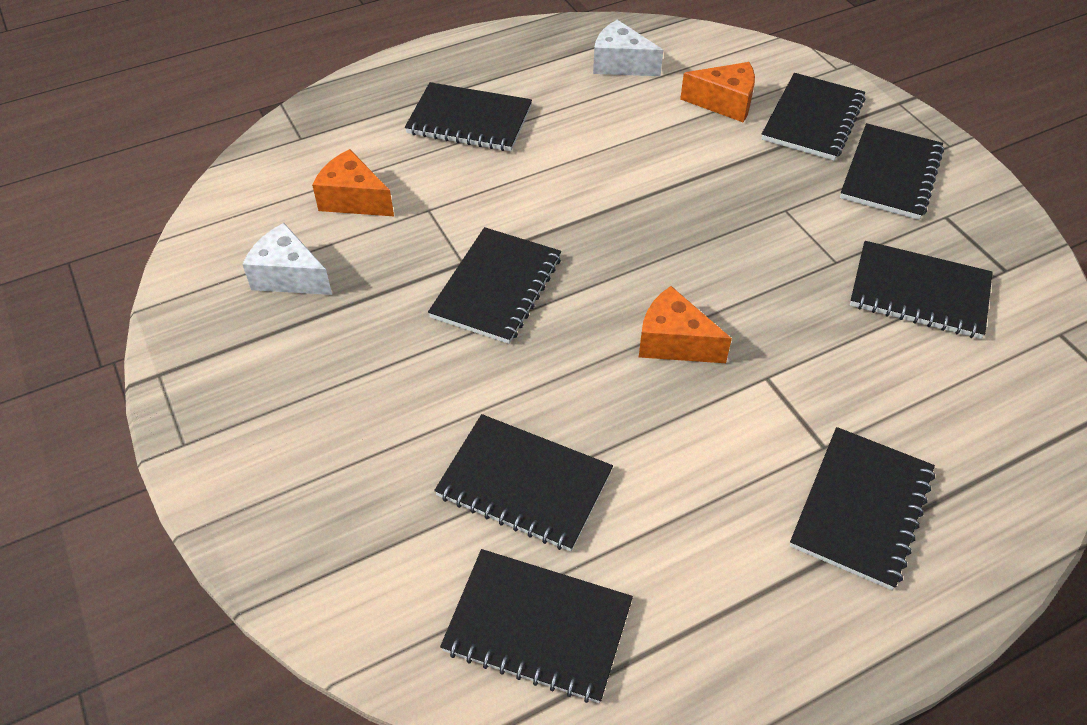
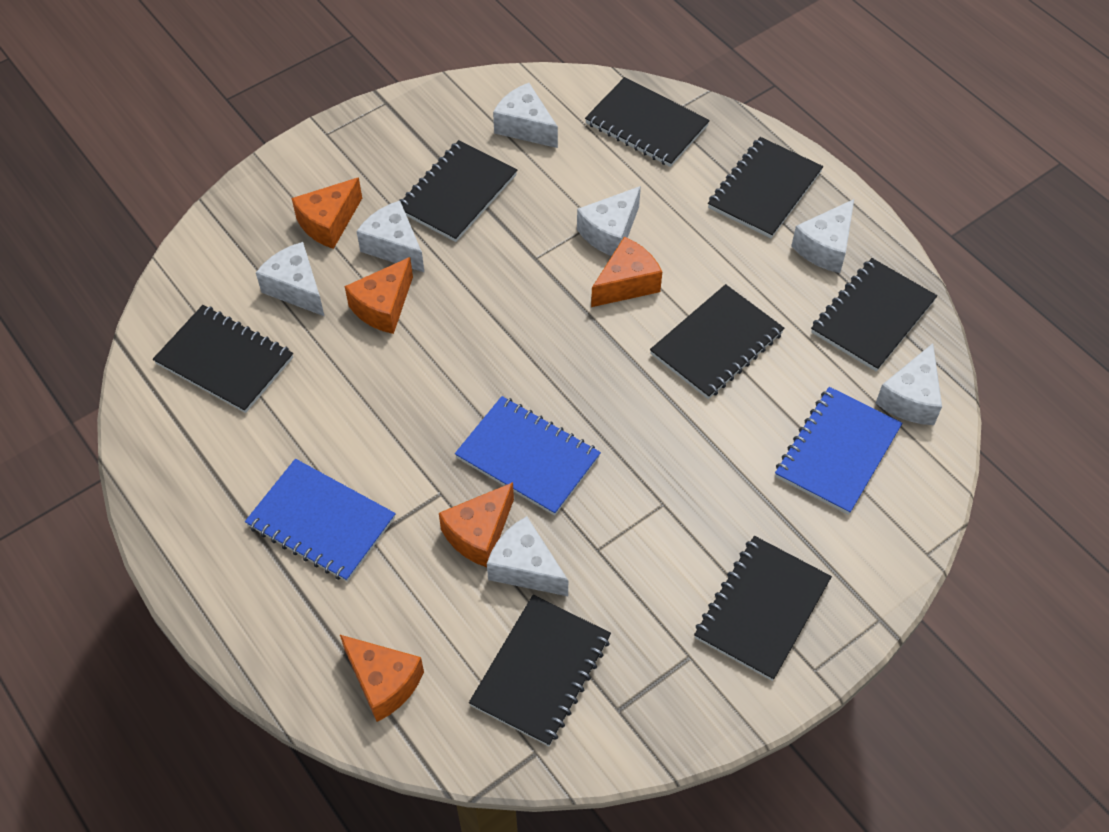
blue notebook: 0 -> 3
orange cheese: 3 -> 5
white cheese: 2 -> 7

